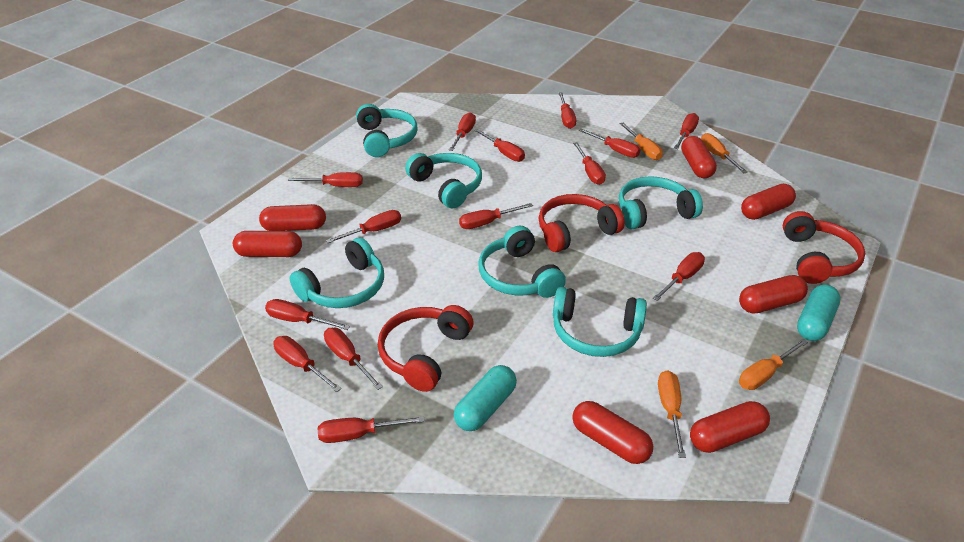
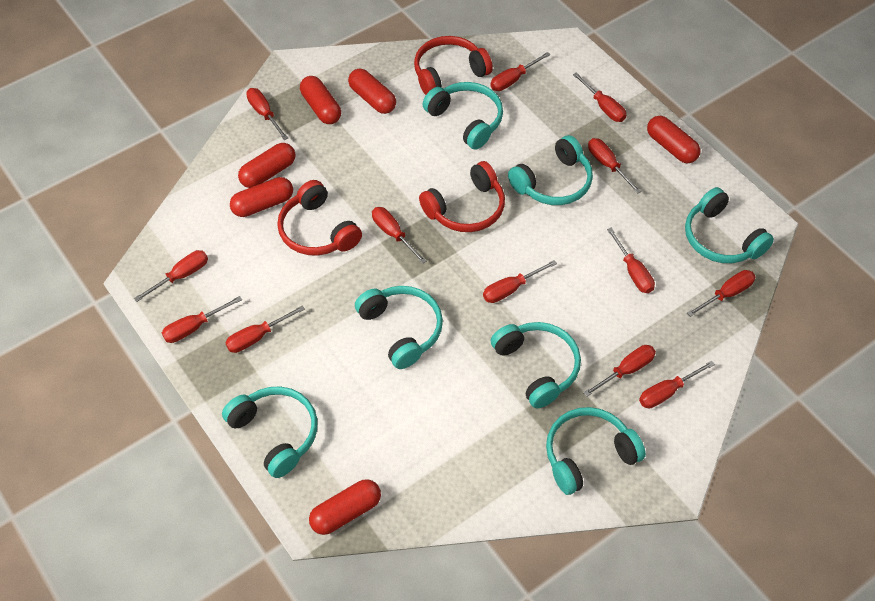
orange screwdriver: 4 -> 0
red capsule: 7 -> 6
red screwdriver: 14 -> 13
turquoise capsule: 2 -> 0
turquoise headphones: 6 -> 7

